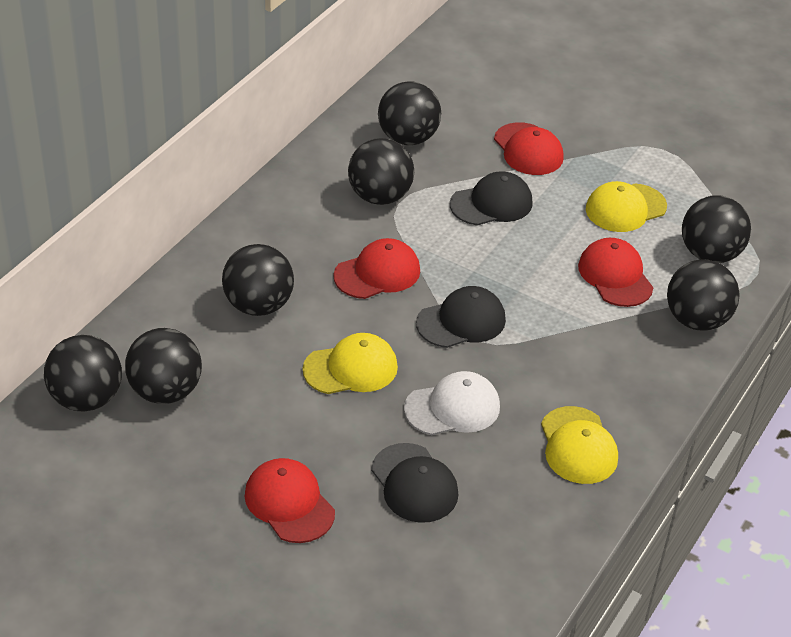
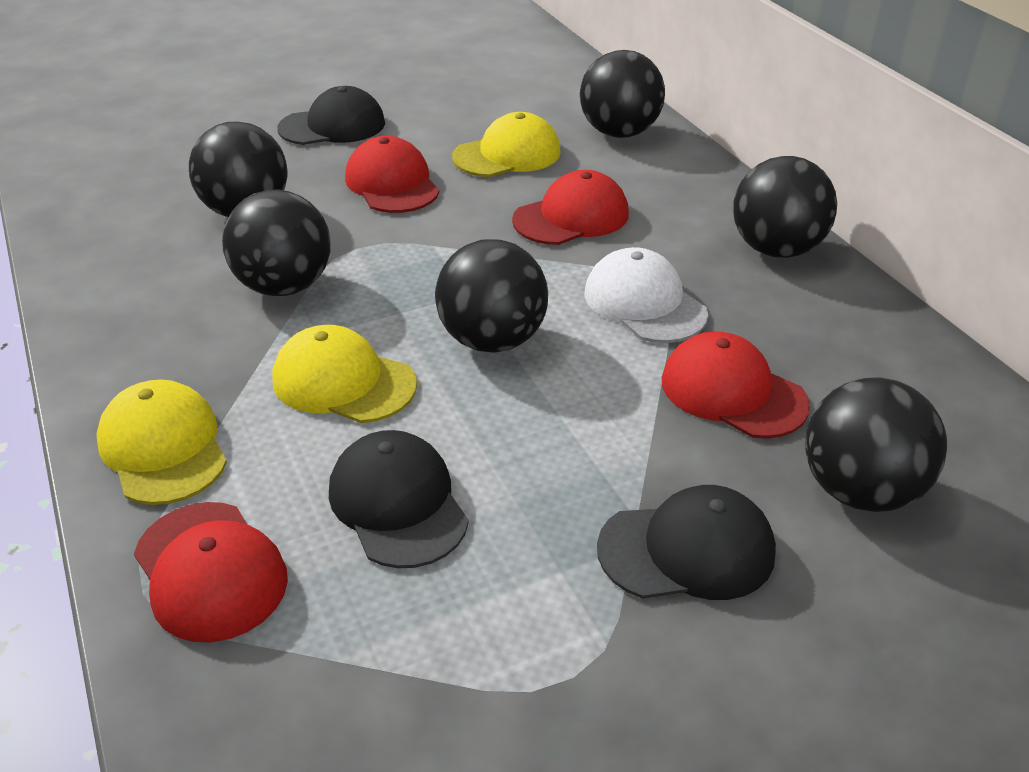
black ball: 7 -> 6

